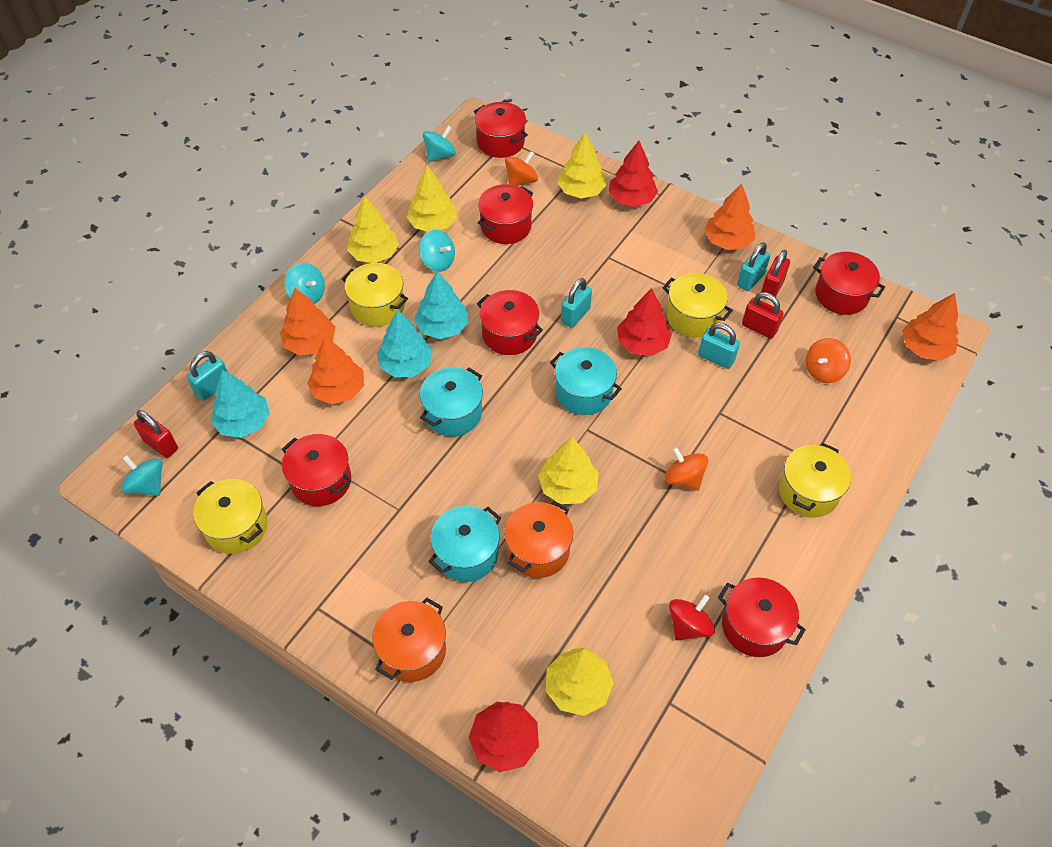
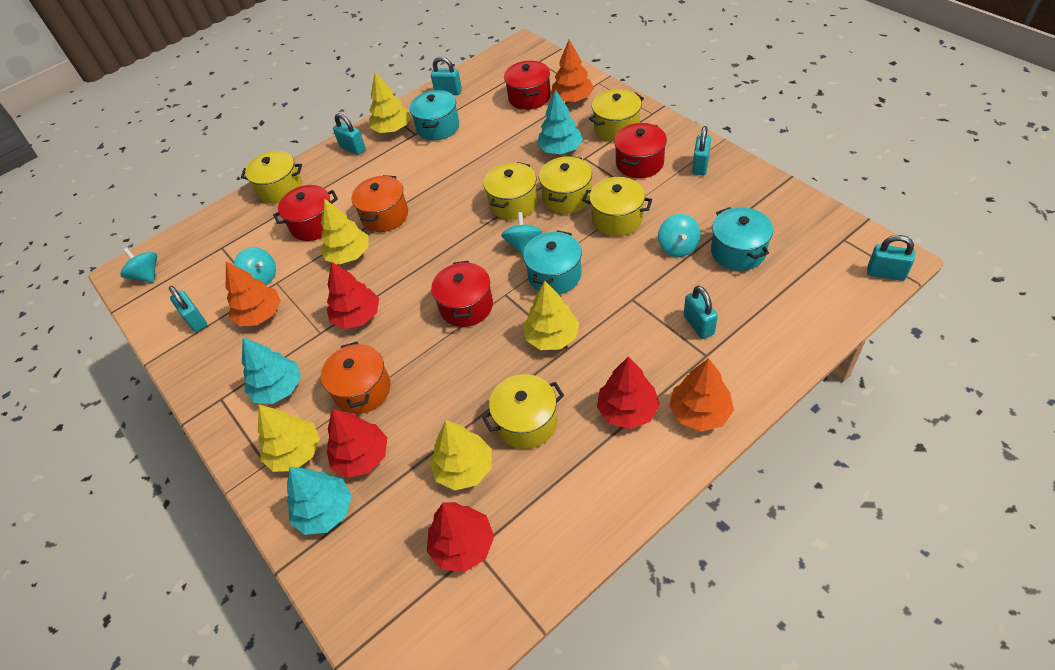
orange spinning top: 3 -> 0
orange tree: 4 -> 3
red padlock: 3 -> 0
red pot: 6 -> 4
red spinning top: 1 -> 0
red tree: 3 -> 4
turquoise padlock: 4 -> 6
yellow pot: 4 -> 6

